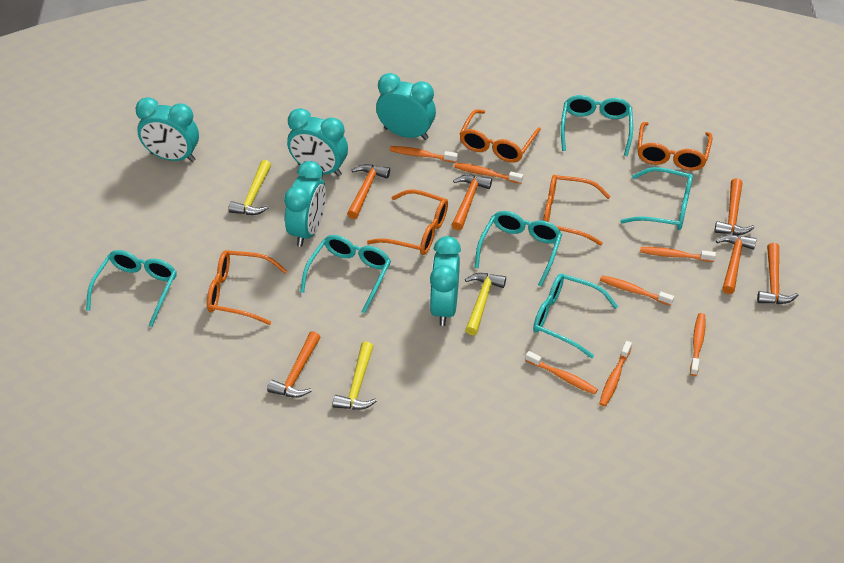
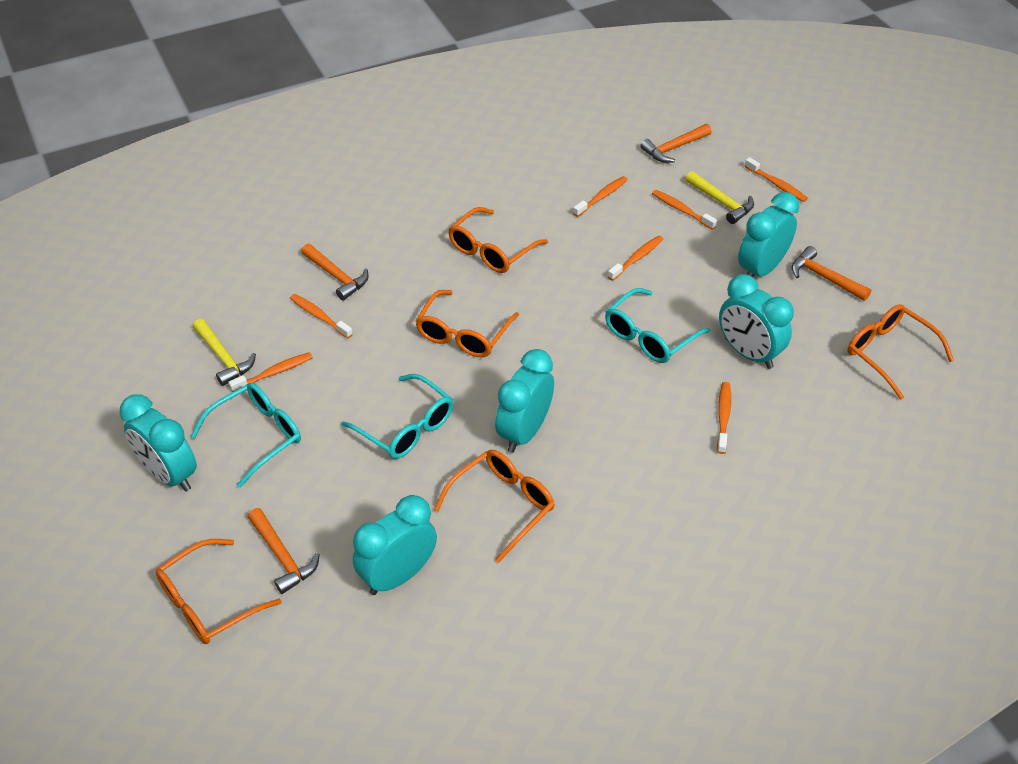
orange hammer: 6 -> 4
turquoise glasses: 6 -> 3
yellow hammer: 3 -> 2

